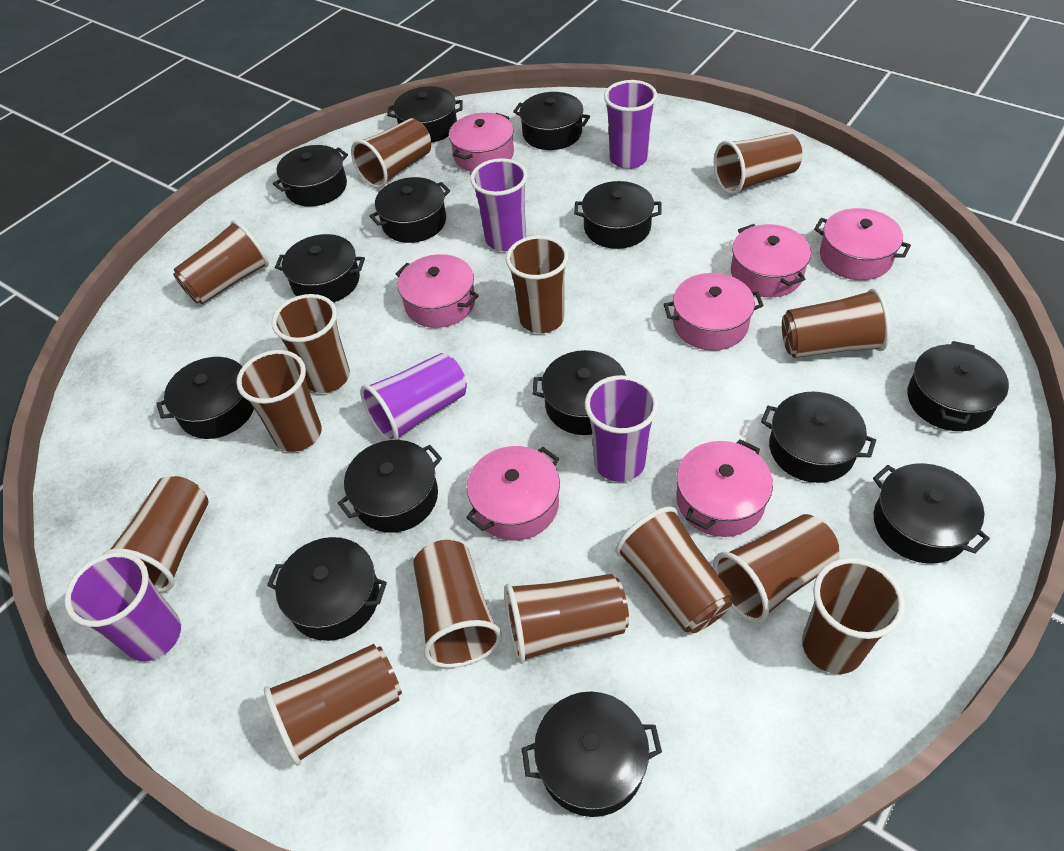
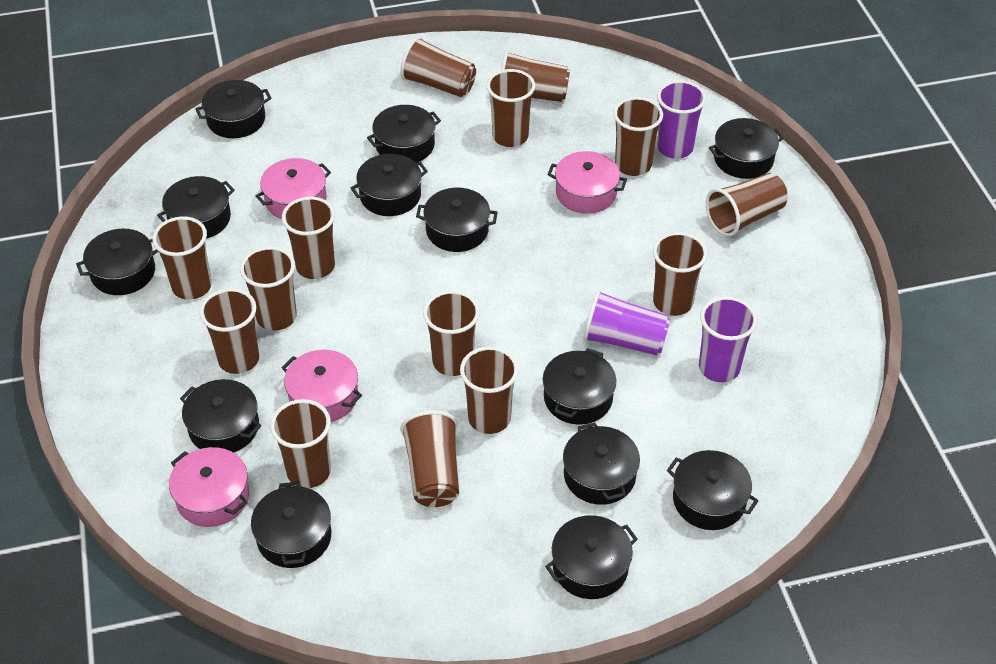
black pot: 14 -> 13
pink pot: 7 -> 4
purple cup: 5 -> 3

